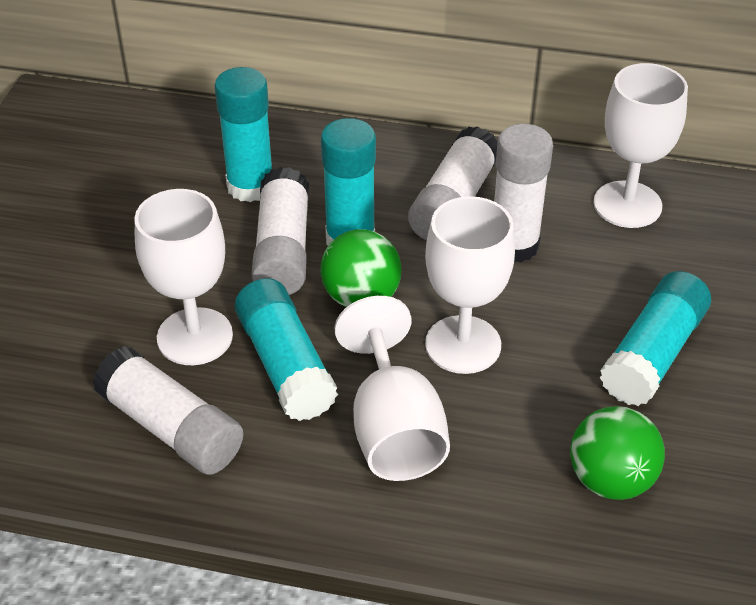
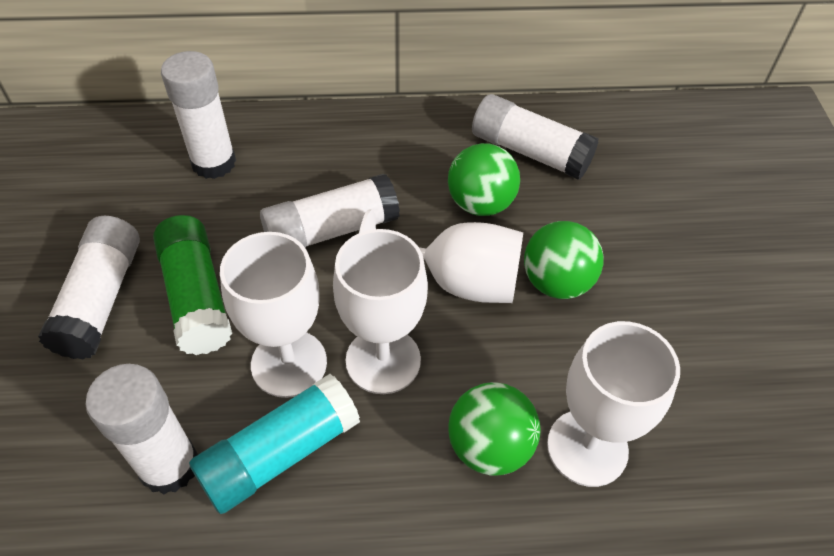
green ball: 2 -> 3
green glue stick: 0 -> 1
turquoise glue stick: 4 -> 1
white glue stick: 4 -> 5

